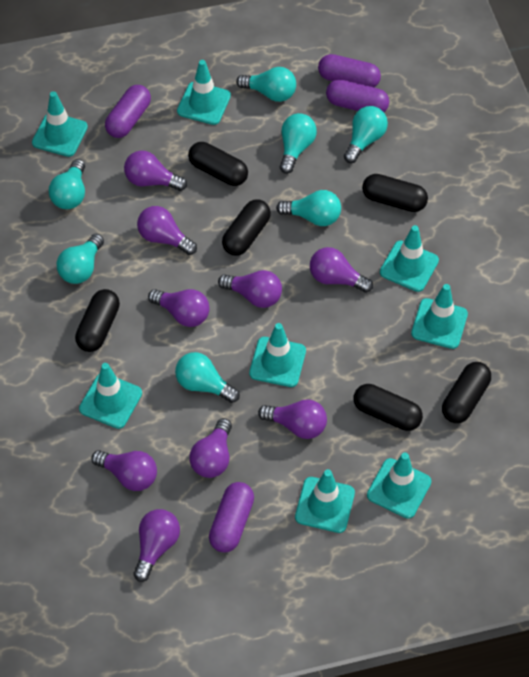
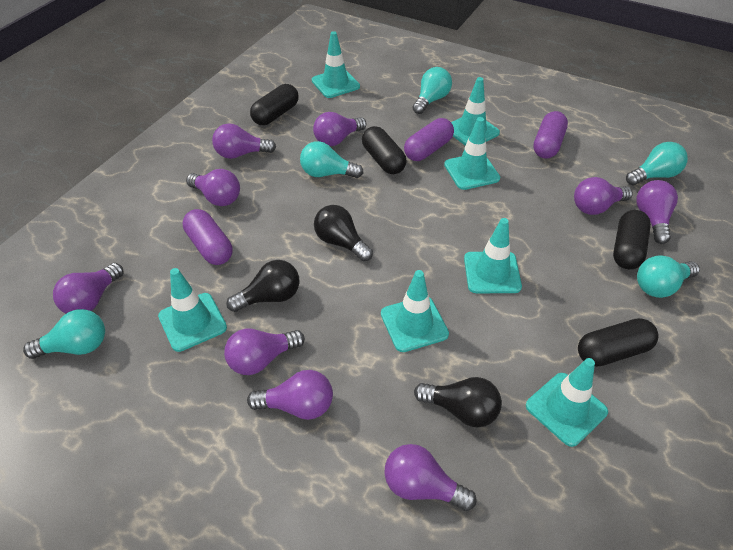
black capsule: 6 -> 4
black light bulb: 0 -> 3
purple capsule: 4 -> 3
turquoise light bulb: 7 -> 5
turquoise traffic cone: 8 -> 7

